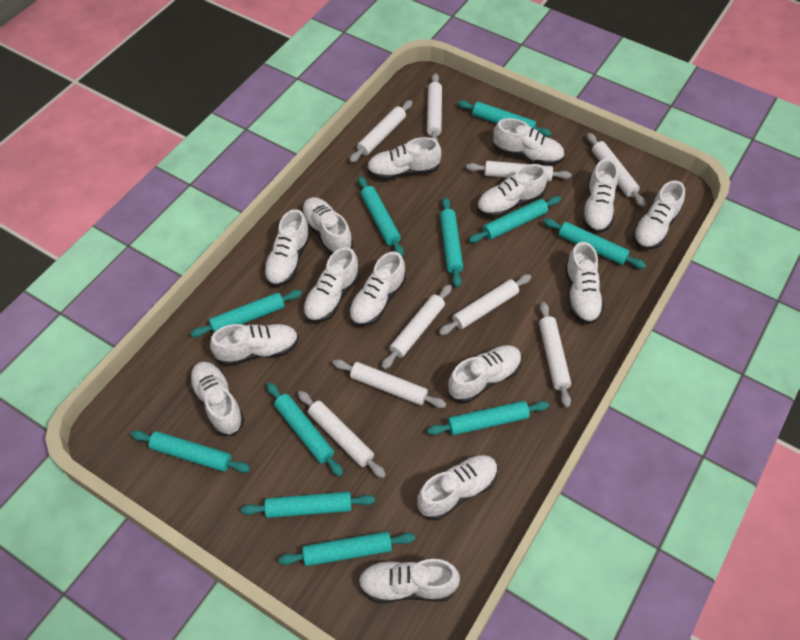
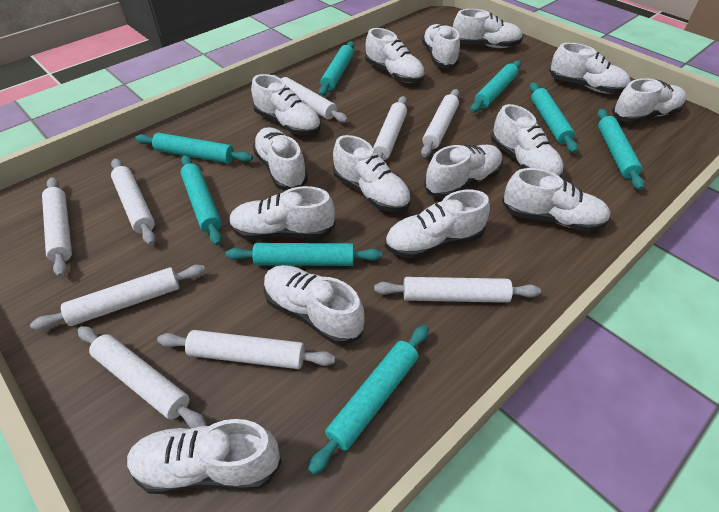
turquoise rolling pin: 11 -> 8

